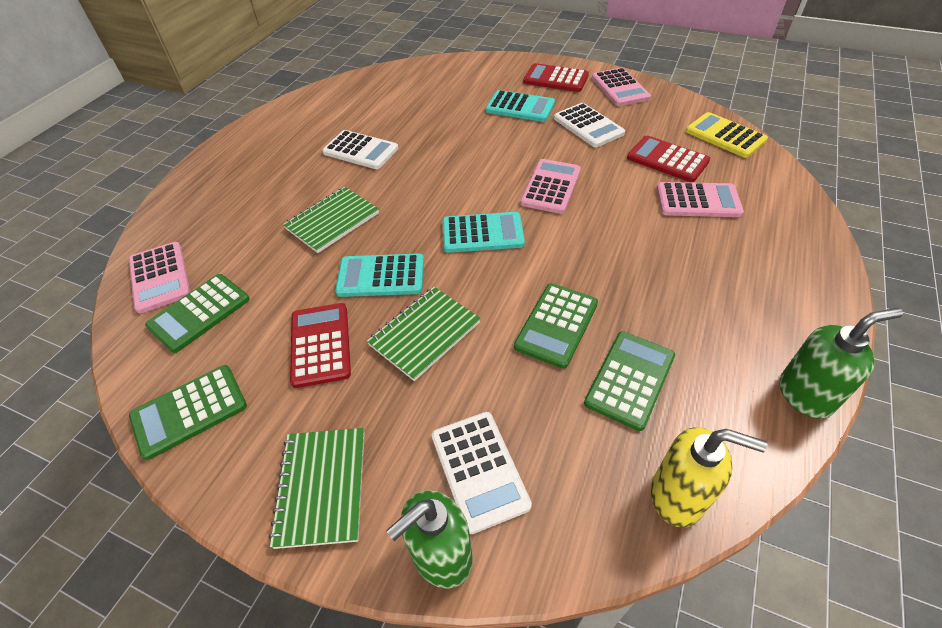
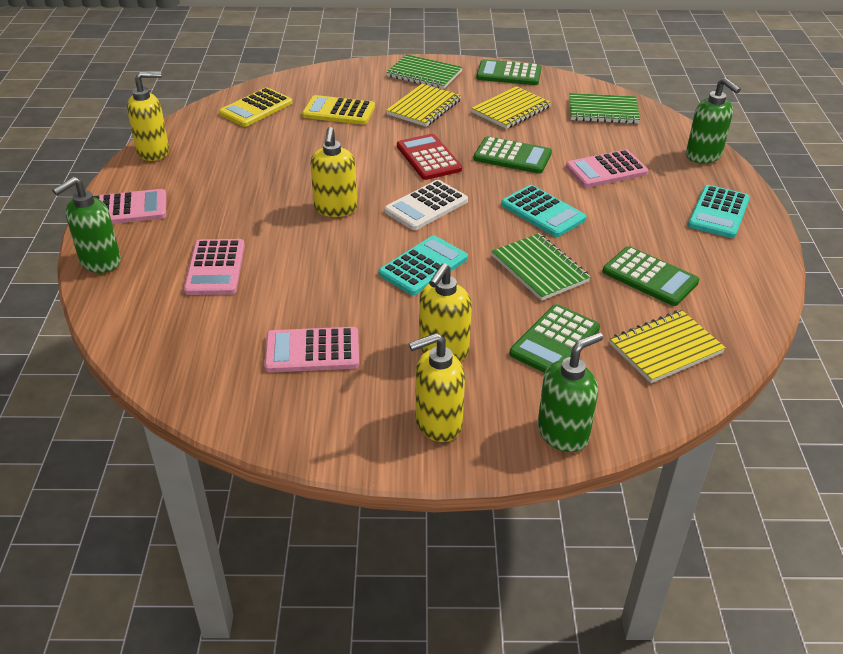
green soap dispenser: 2 -> 3
red calculator: 3 -> 1
white calculator: 3 -> 1
yellow calculator: 1 -> 2
yellow notebook: 0 -> 3
yellow soap dispenser: 1 -> 4

